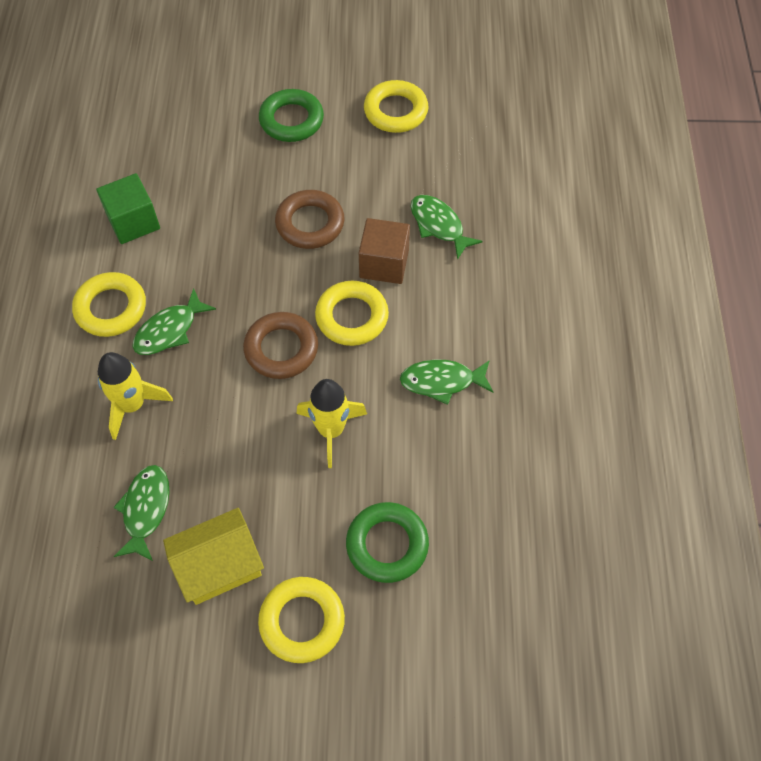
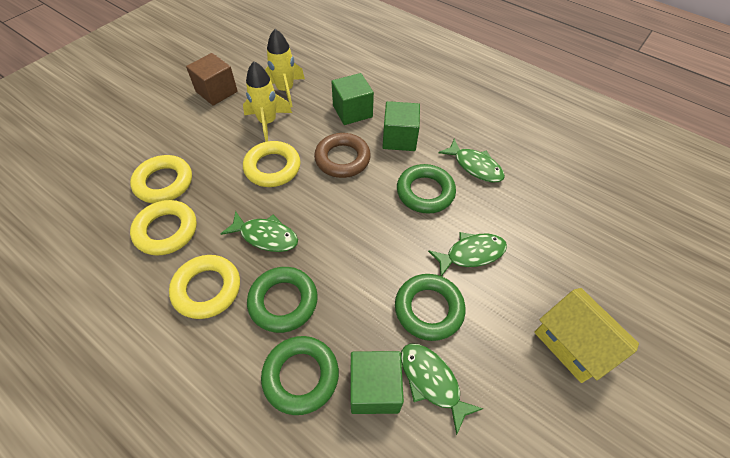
brown ring: 2 -> 1
green cube: 1 -> 3
green ring: 2 -> 4

